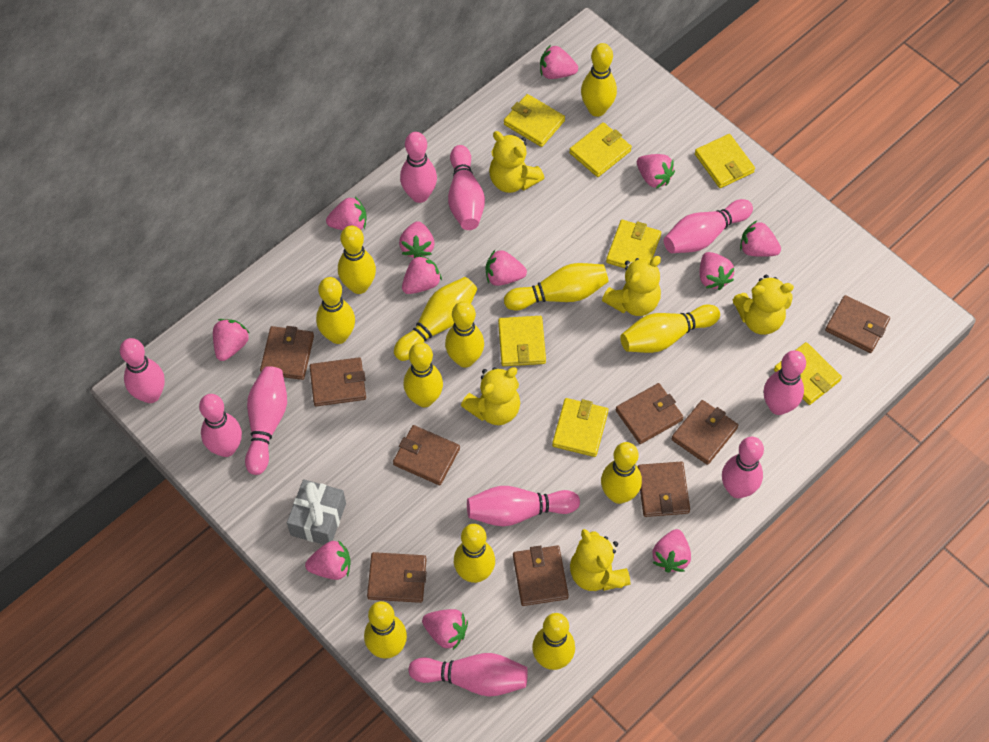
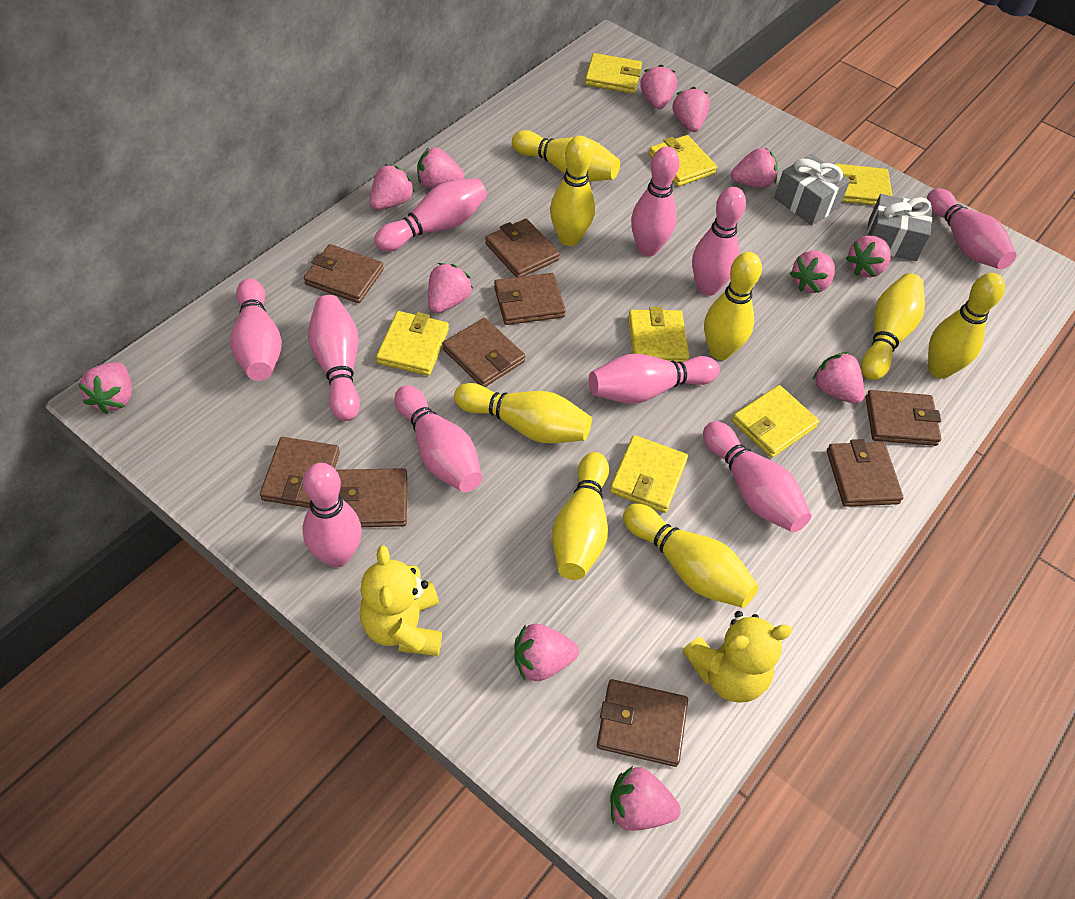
grey gift: 1 -> 2
yellow bowling pin: 12 -> 8
yellow teddy bear: 5 -> 2

